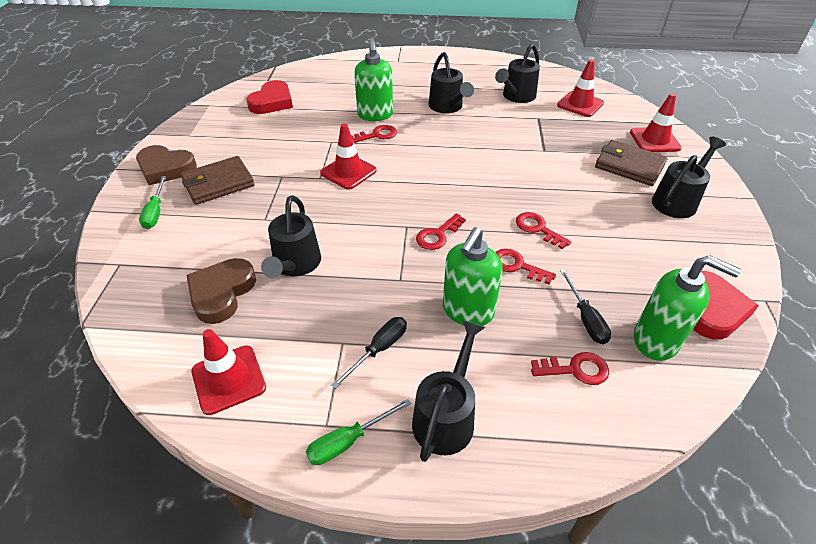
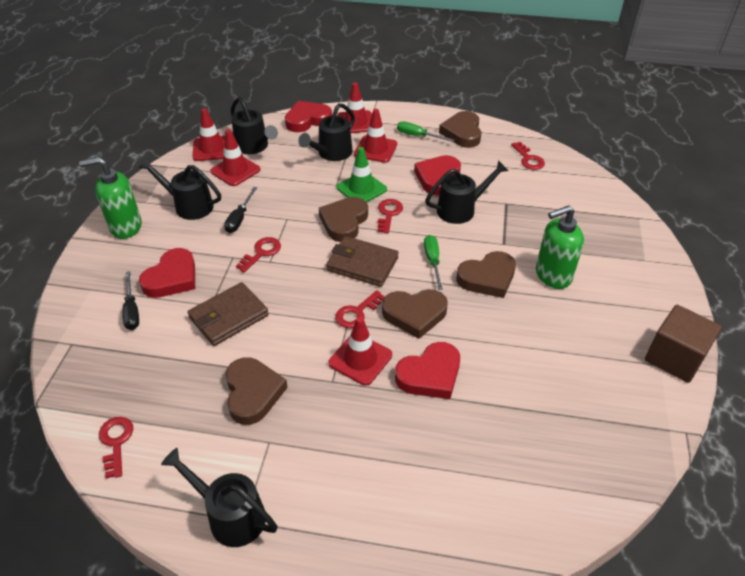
brown cube: 0 -> 1
brown heart: 2 -> 5
green soap dispenser: 3 -> 2
green traffic cone: 0 -> 1
red heart: 2 -> 4
red traffic cone: 4 -> 5

